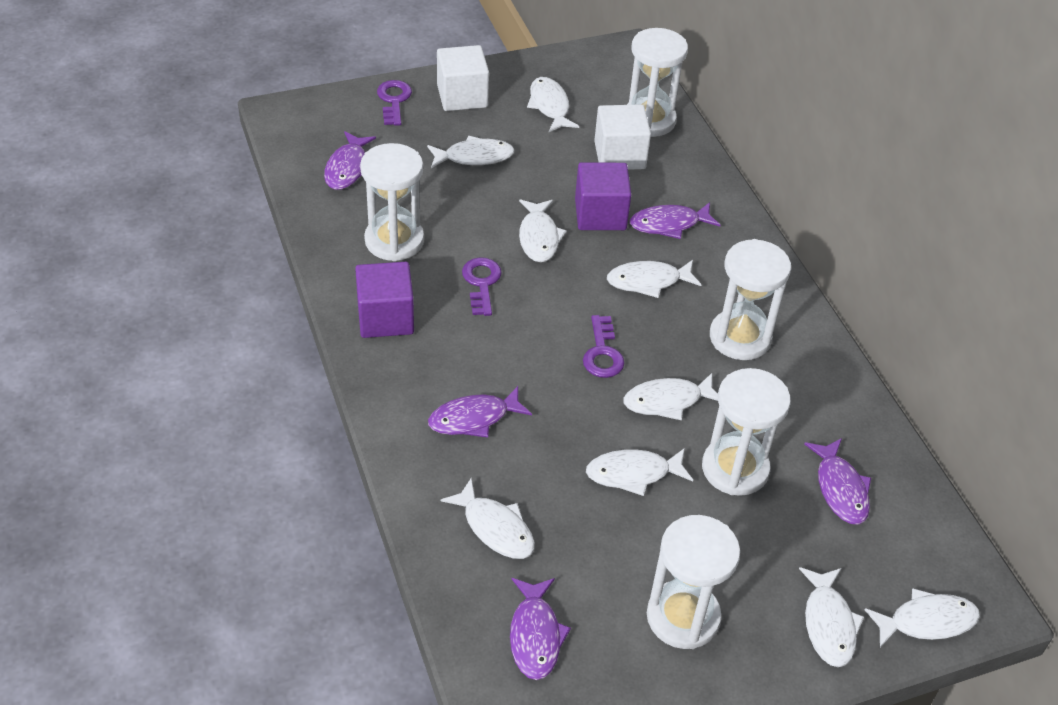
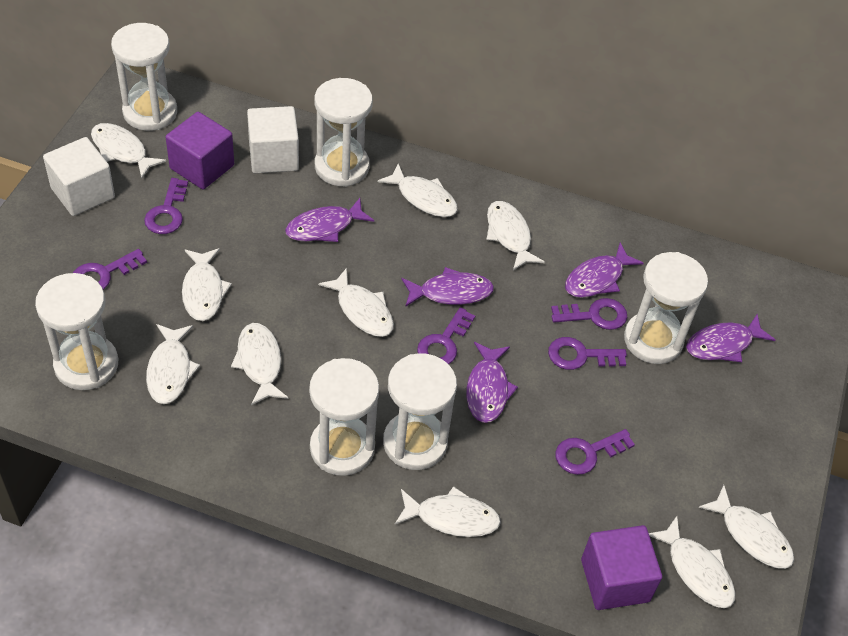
purple key: 3 -> 6
white fish: 9 -> 10
white hourglass: 5 -> 6

